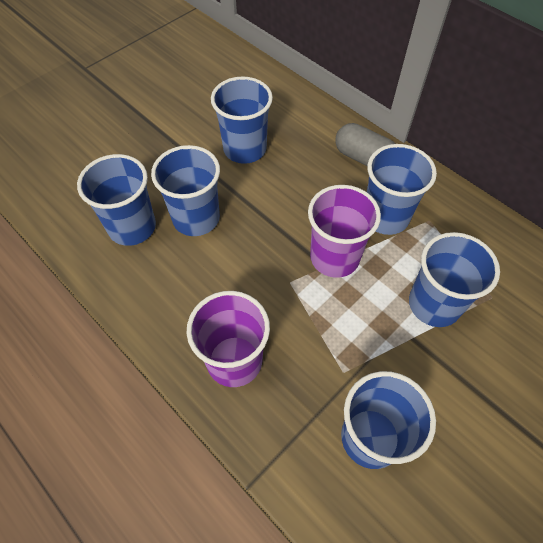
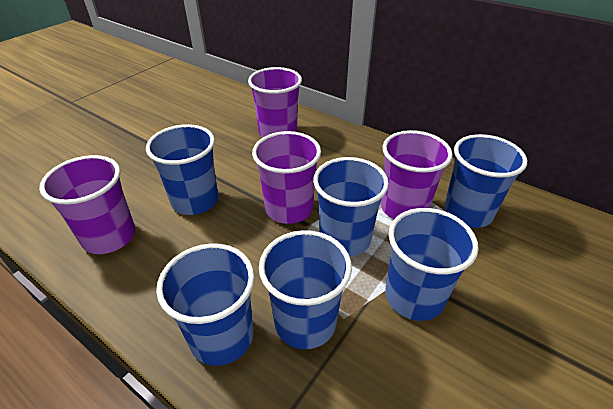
grey capsule: 1 -> 0
purple cup: 2 -> 4

